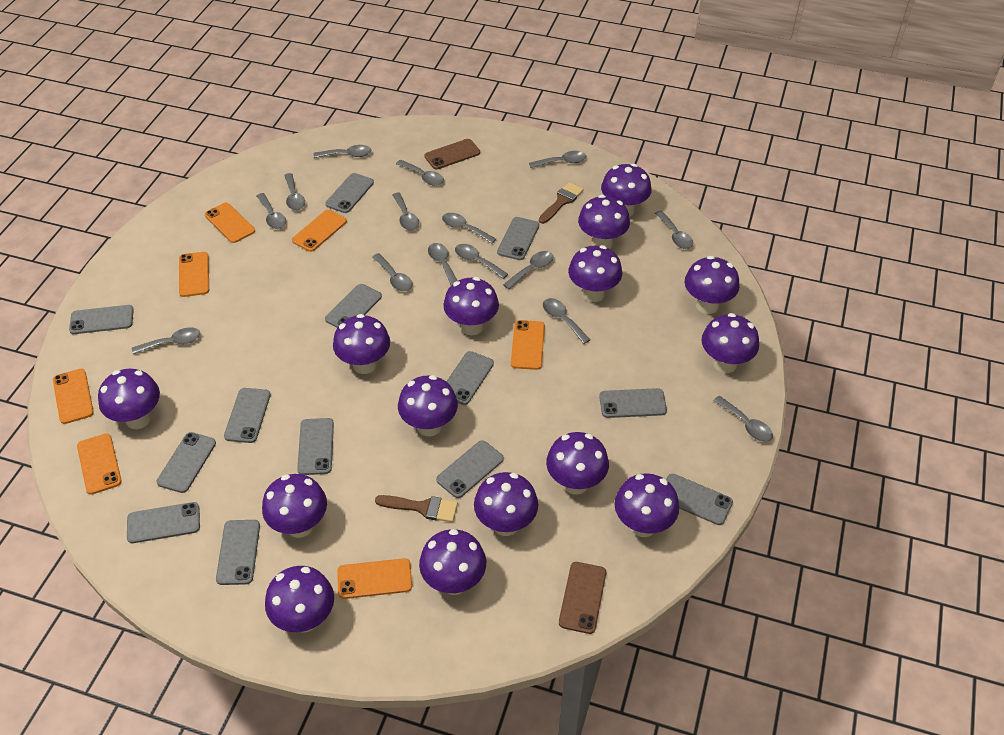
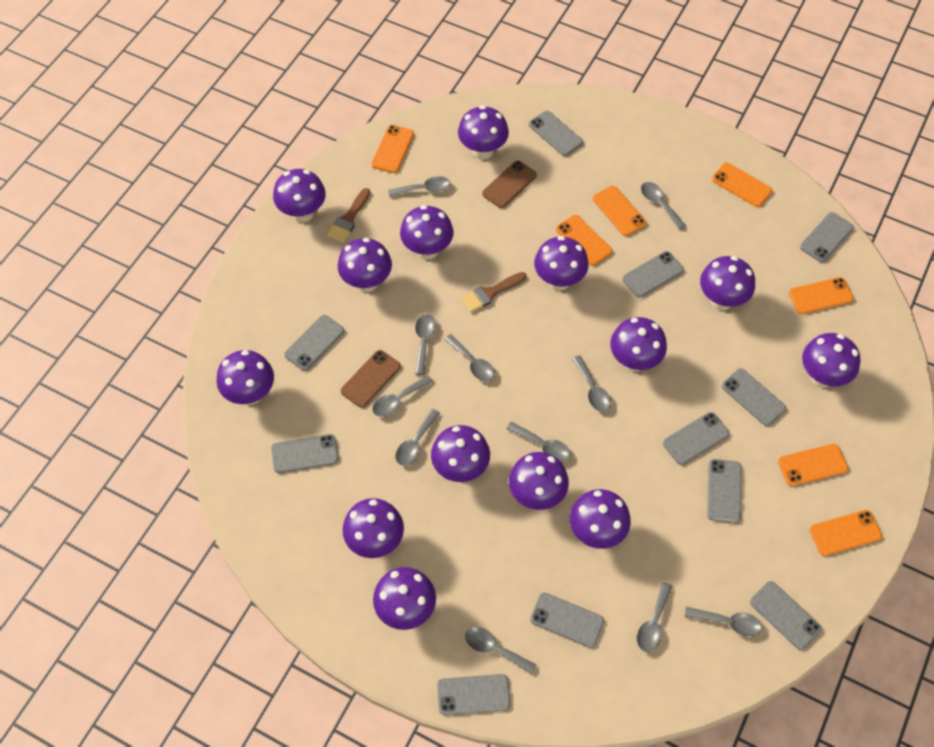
grey phone: 13 -> 11
grey spoon: 15 -> 11
purple mushroom: 15 -> 14

